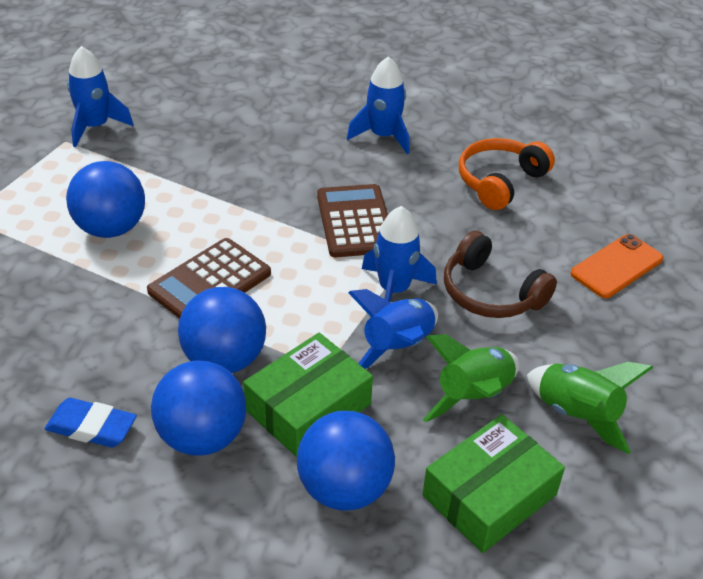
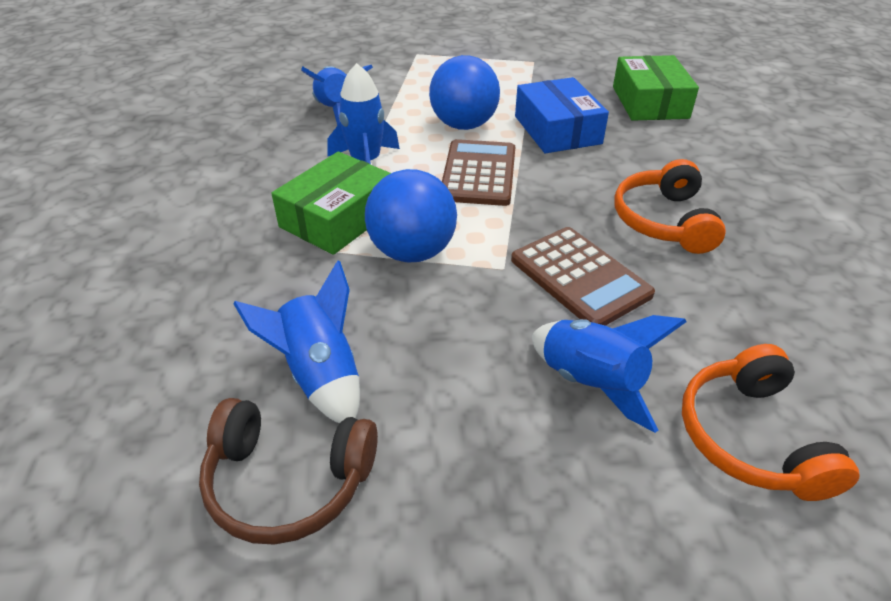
blue ball: 4 -> 2
blue box: 0 -> 1
blue eraser: 1 -> 0
green rocket: 2 -> 0
orange headphones: 1 -> 2
orange phone: 1 -> 0

